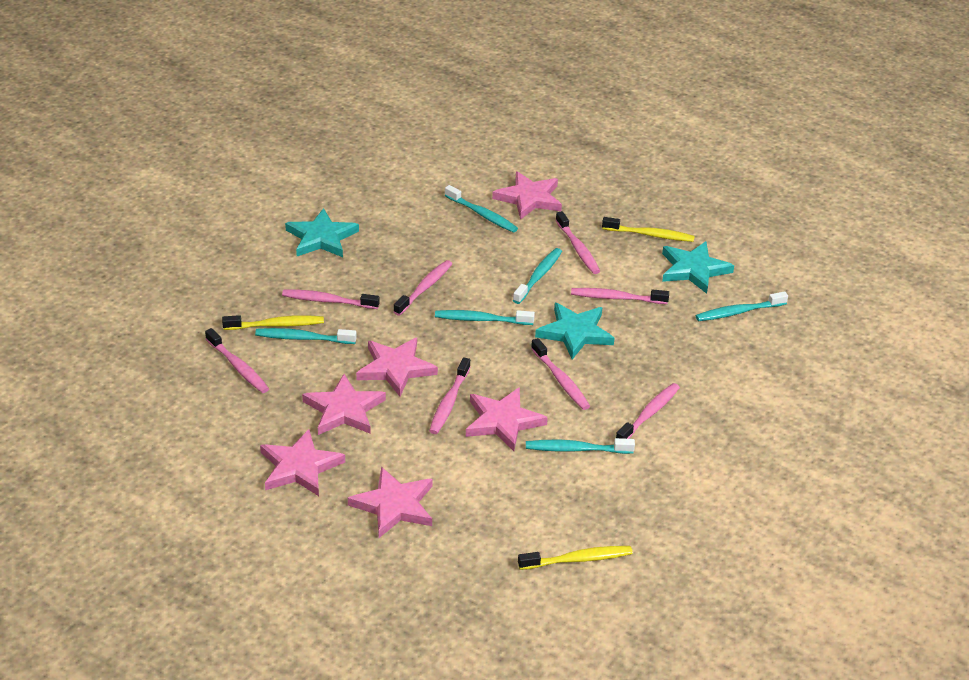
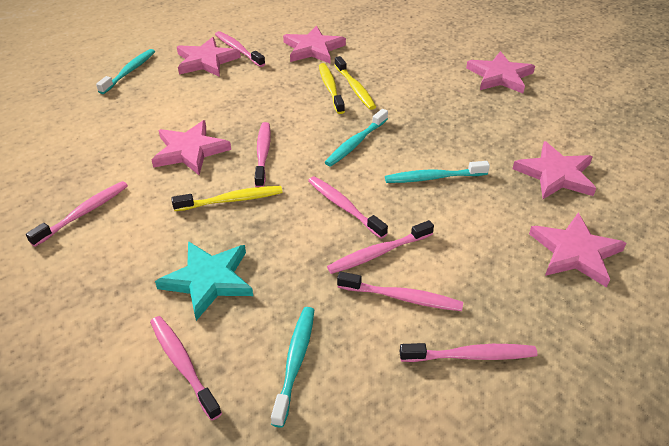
turquoise star: 3 -> 1
turquoise toothbrush: 6 -> 4

